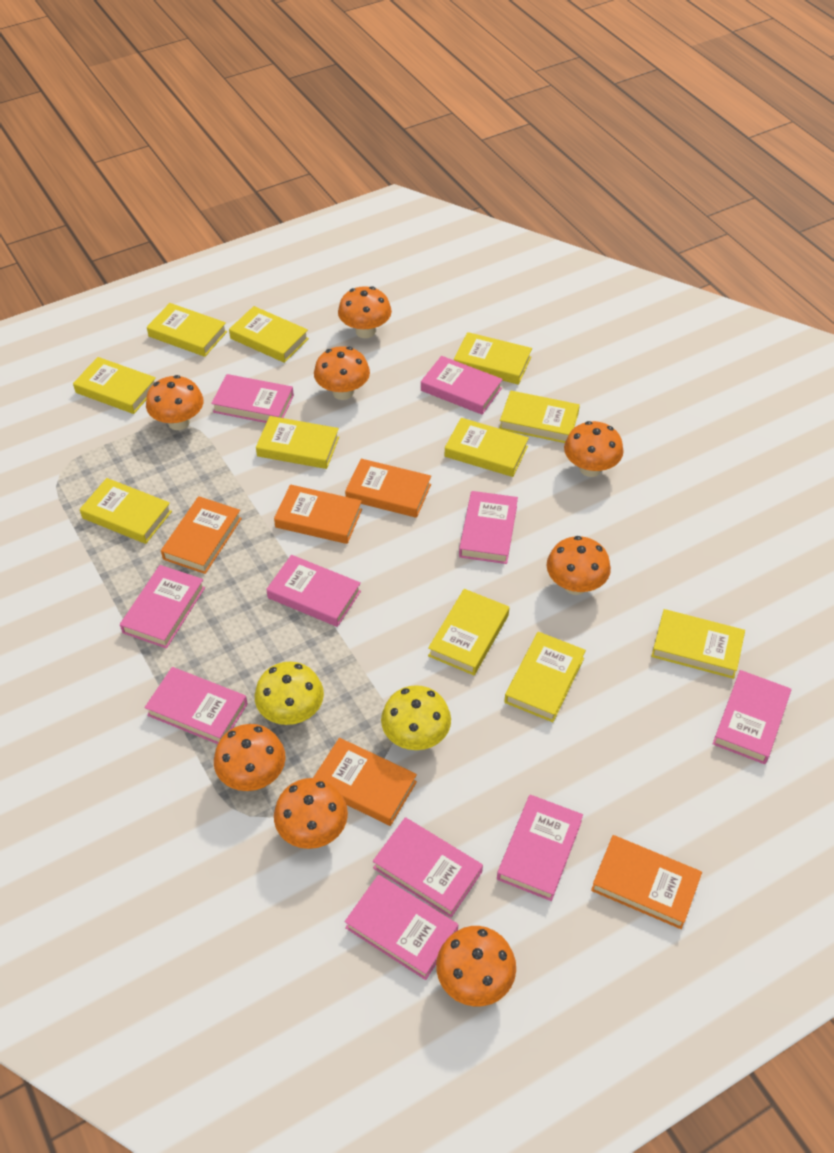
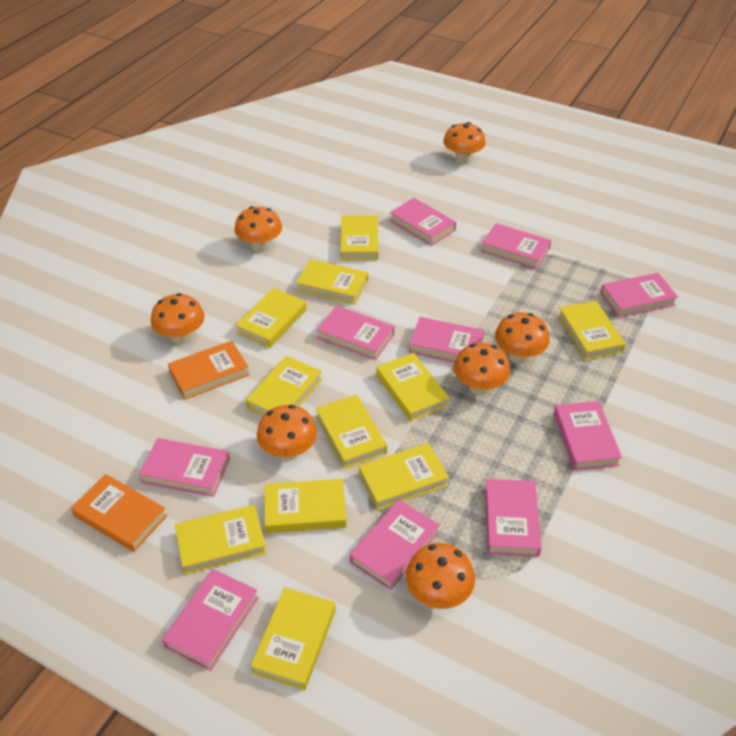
orange book: 5 -> 2
orange mushroom: 8 -> 7
yellow mushroom: 2 -> 0

